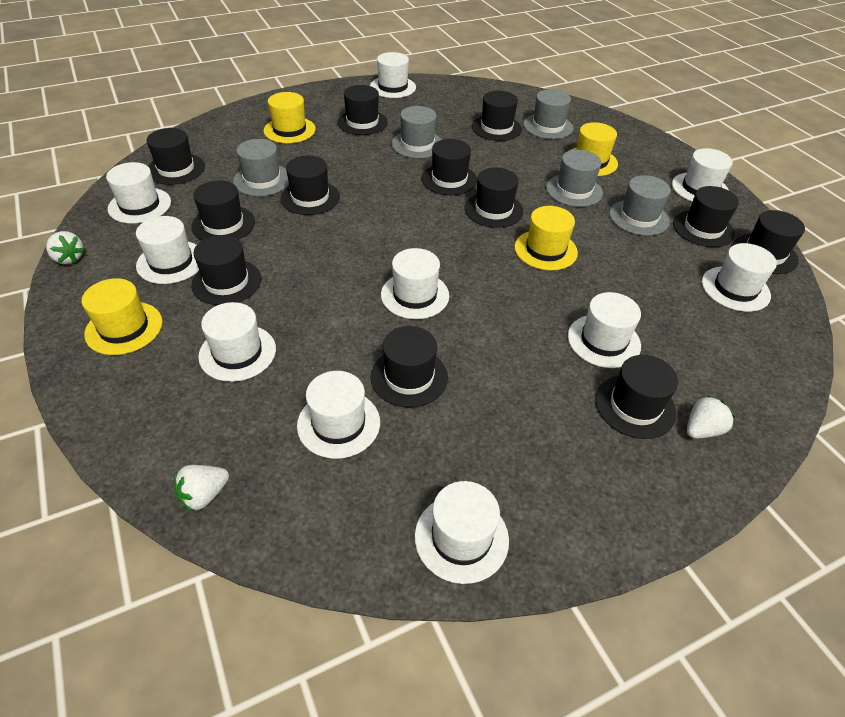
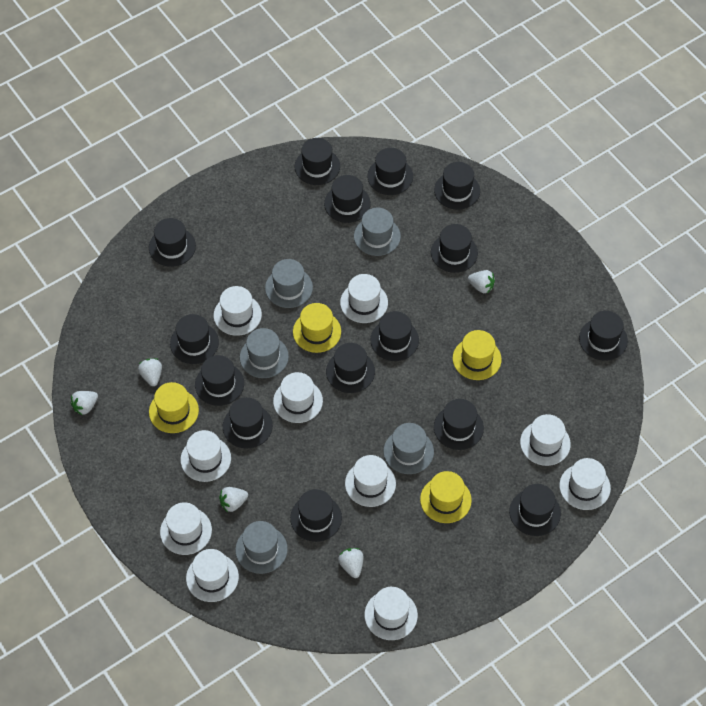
black hat: 12 -> 15
white strawberry: 3 -> 5

